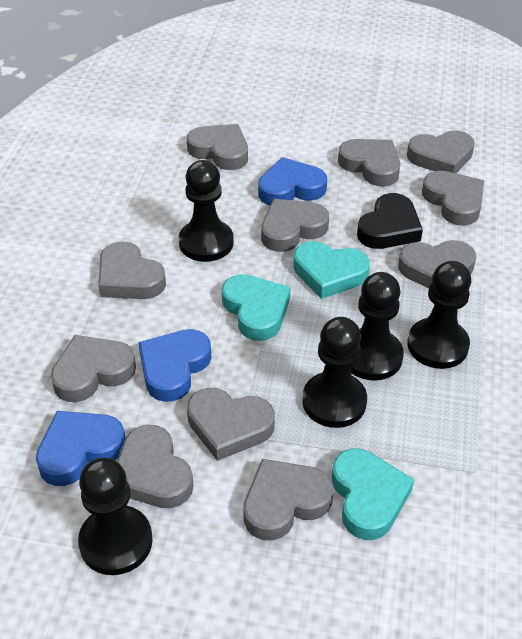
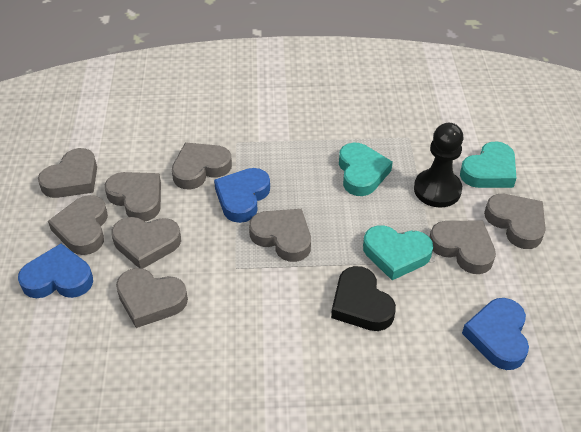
black pawn: 5 -> 1
grey heart: 11 -> 9

